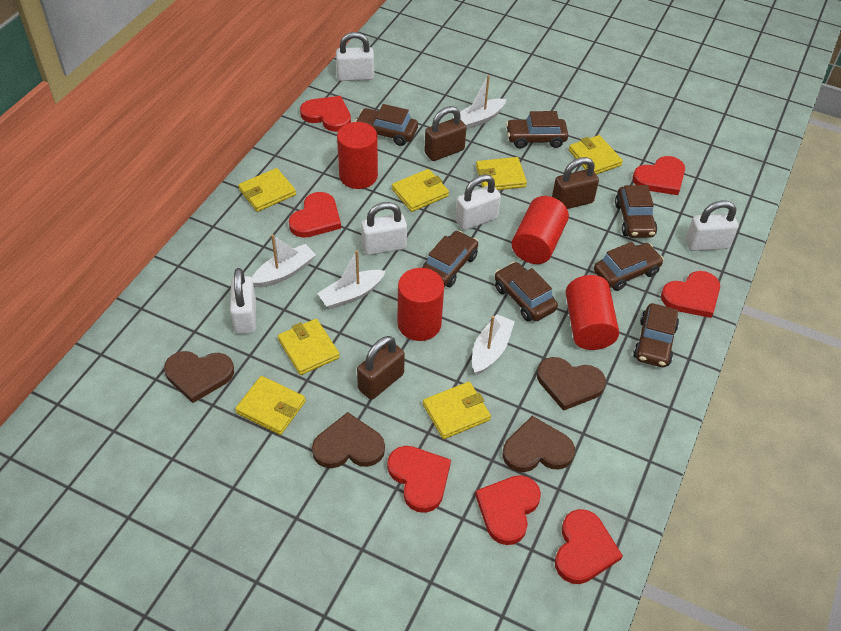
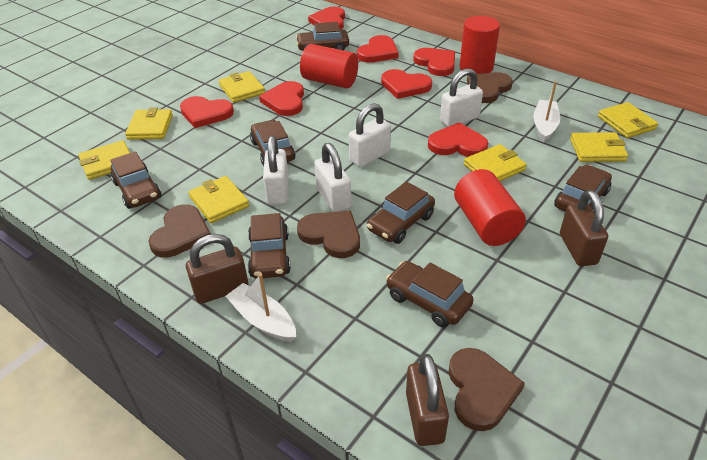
red cylinder: 4 -> 3
white boat: 4 -> 2
white padlock: 5 -> 4

